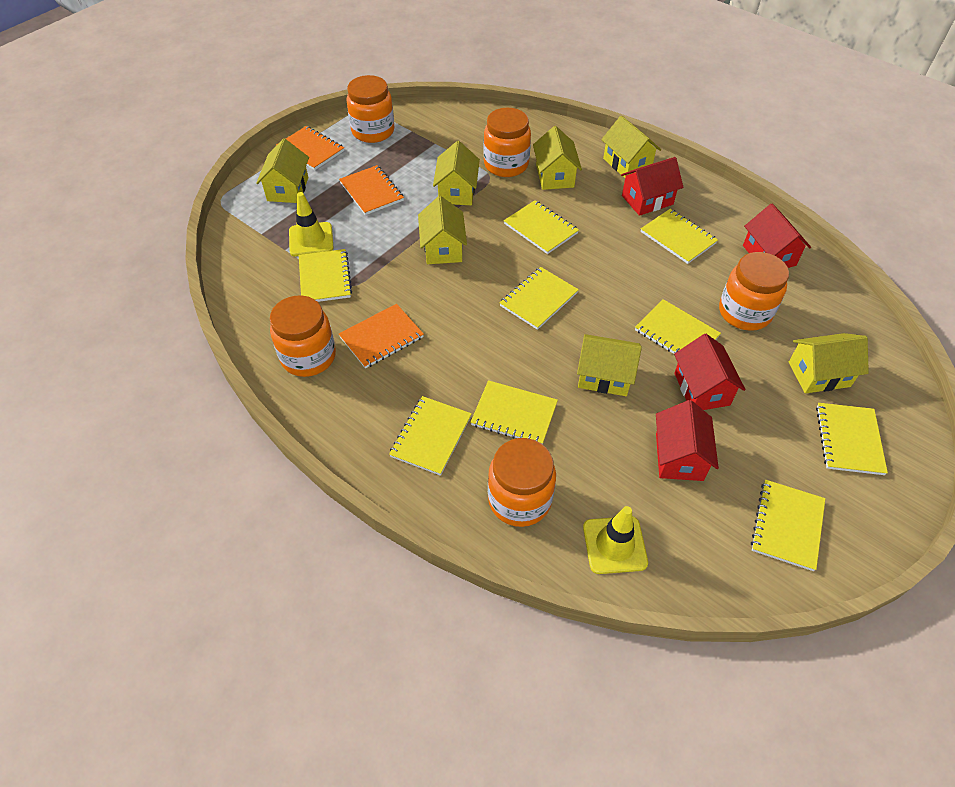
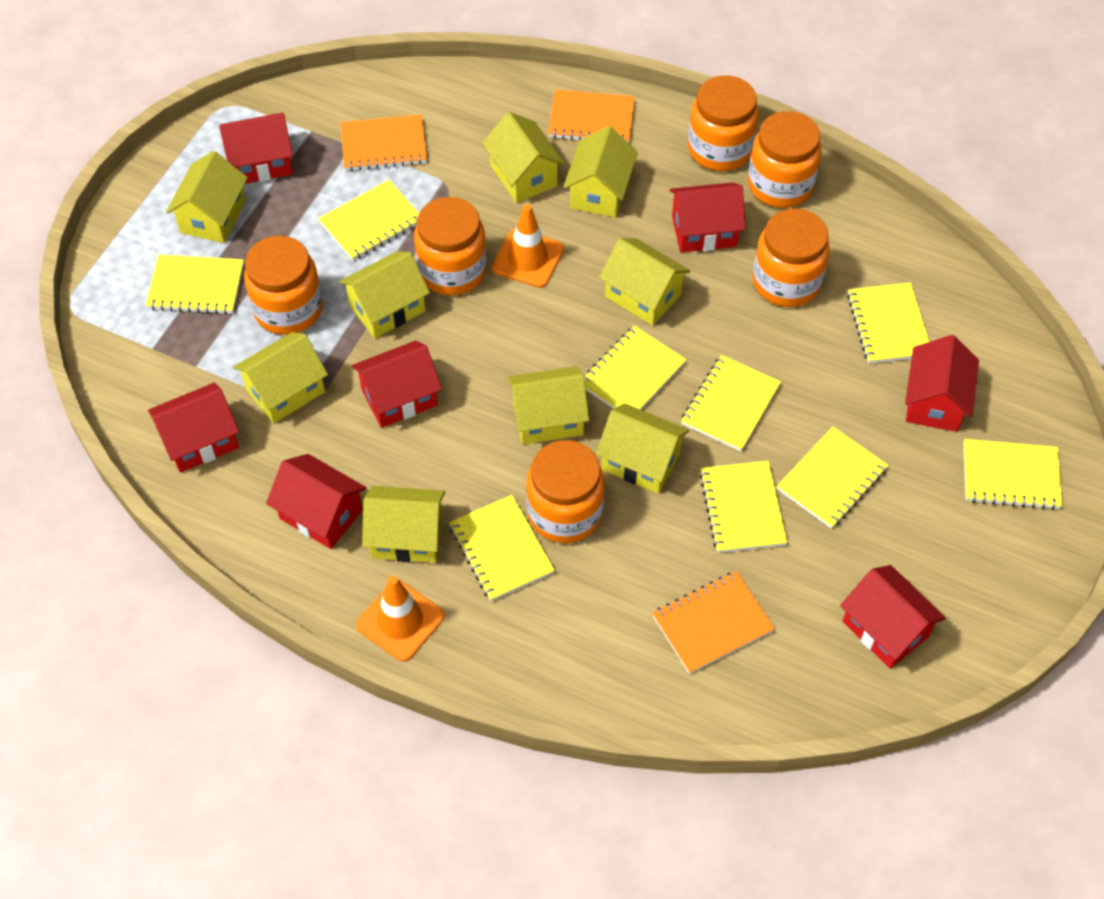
orange jar: 5 -> 6
orange traffic cone: 0 -> 2
red house: 4 -> 7
yellow house: 7 -> 9
yellow traffic cone: 2 -> 0

